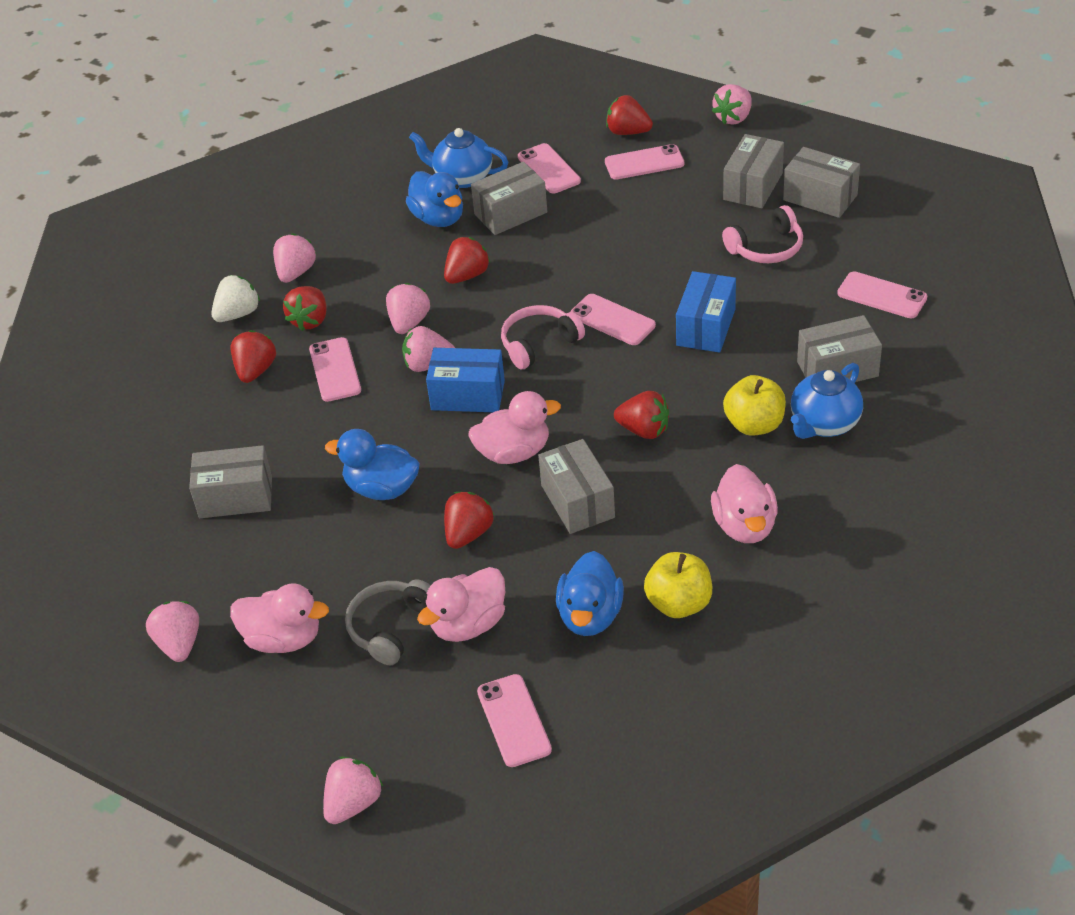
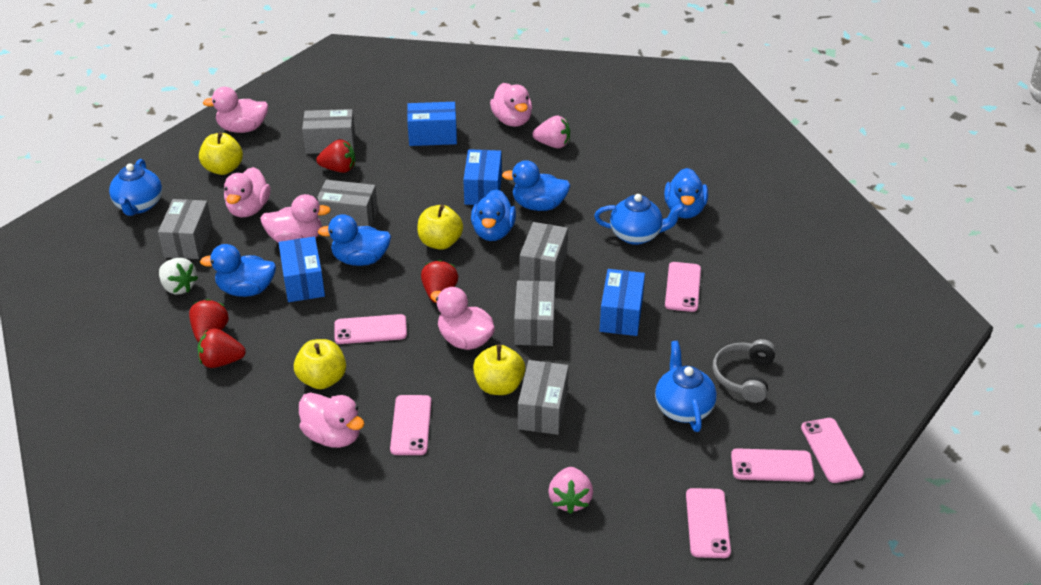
blue box: 2 -> 4
blue duck: 3 -> 5
blue teapot: 2 -> 3
pink duck: 4 -> 6
pink headphones: 2 -> 0
pink strawberry: 6 -> 2
red strawberry: 6 -> 4
yellow apple: 2 -> 4

